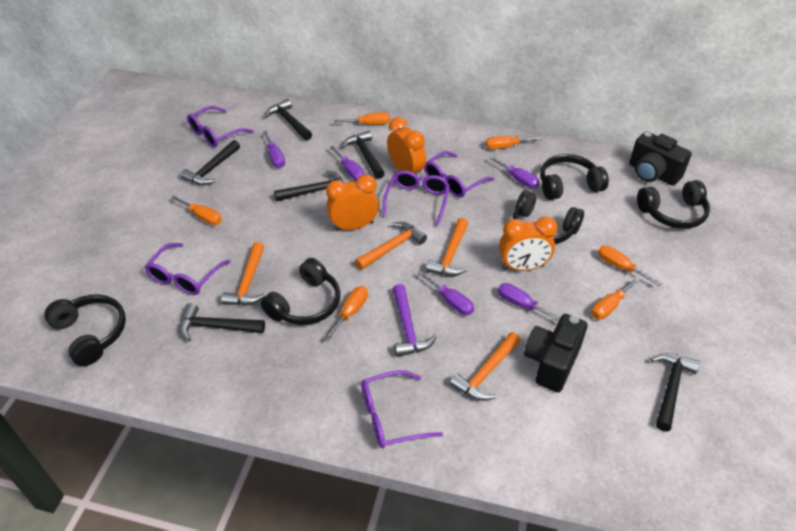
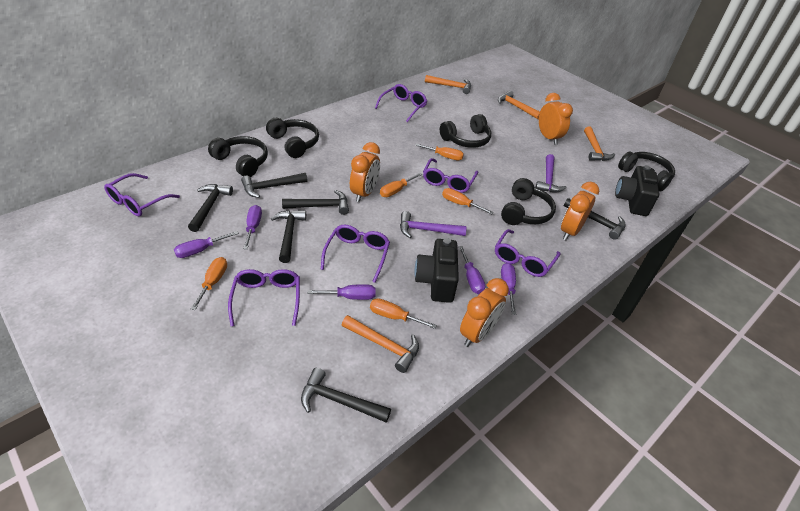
orange clock: 3 -> 4
orange screwdriver: 6 -> 5
purple glasses: 5 -> 6
purple hammer: 1 -> 2

